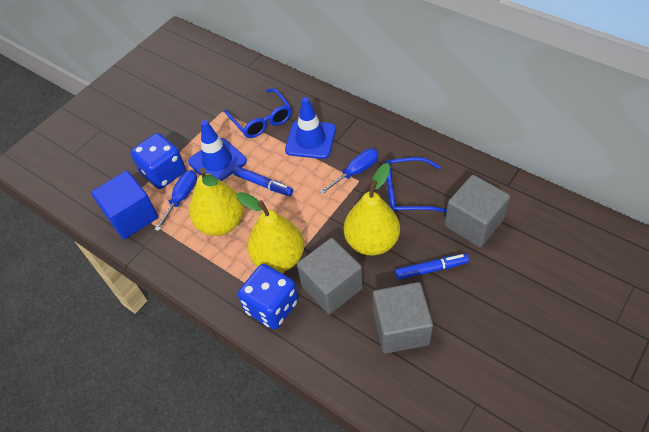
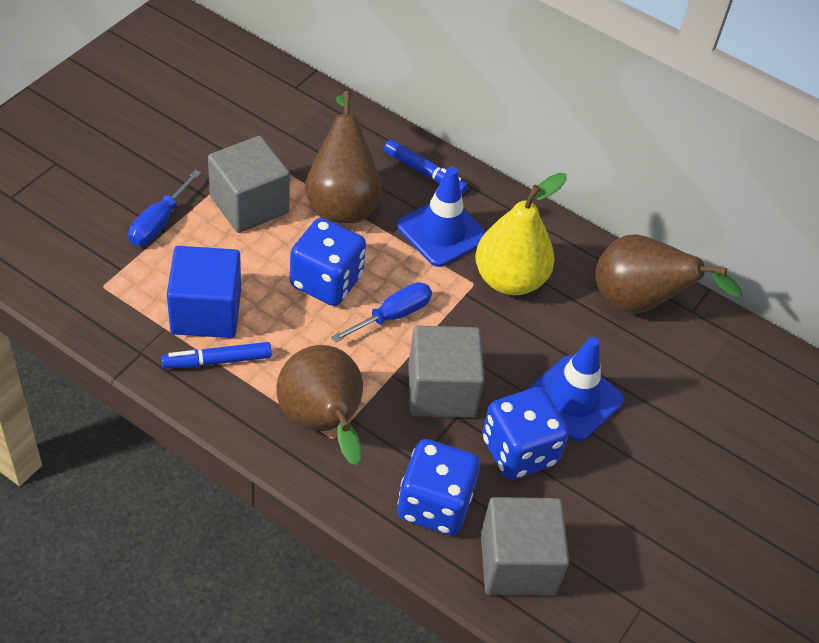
blue dice: 2 -> 3
blue glasses: 2 -> 0
brown pear: 0 -> 3
yellow pear: 3 -> 1

